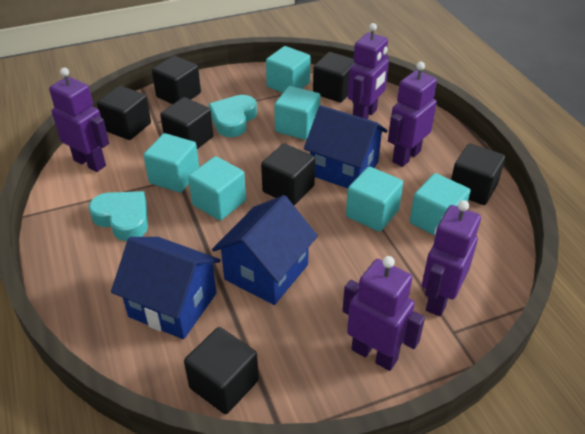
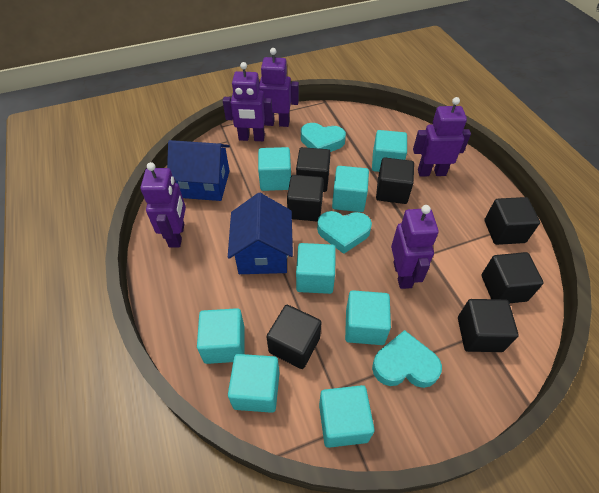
blue house: 3 -> 2
turquoise cube: 6 -> 8
turquoise heart: 2 -> 3

